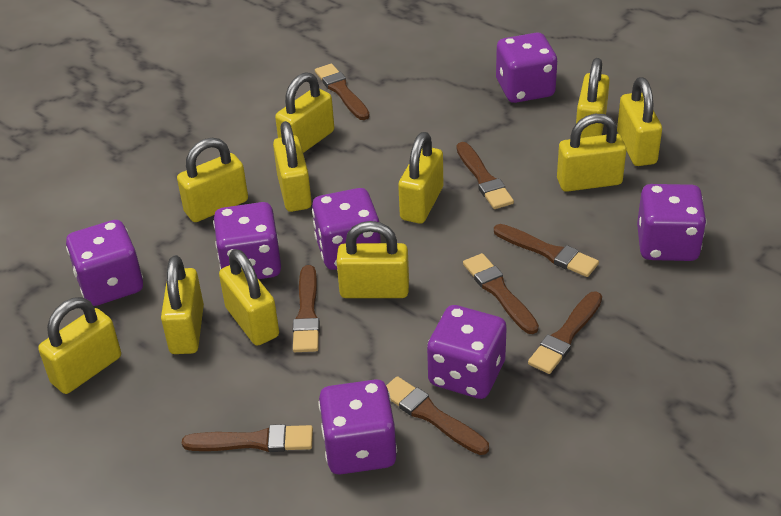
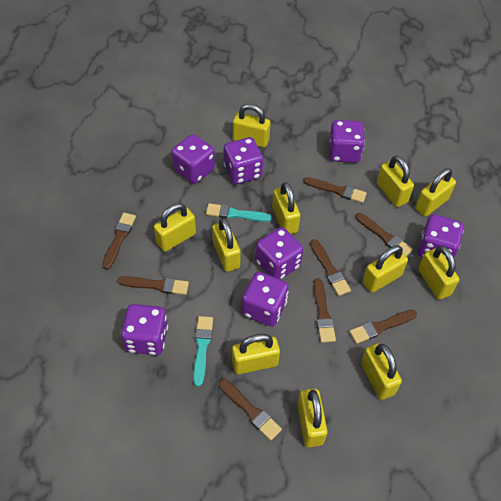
turquoise brush: 0 -> 2

